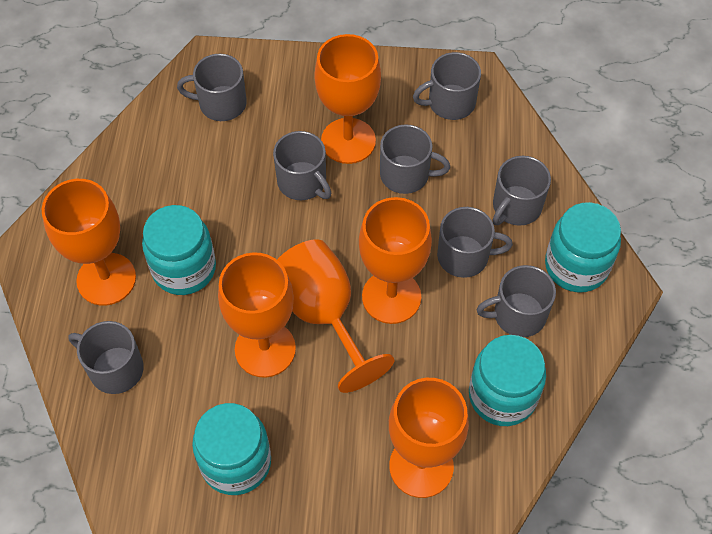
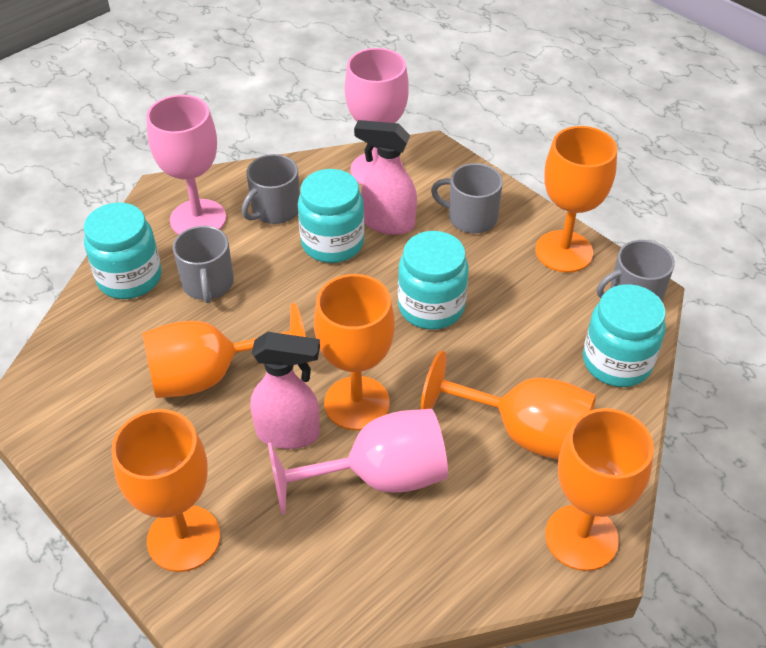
grey mug: 8 -> 4
pink goblet: 0 -> 3
pink spray bottle: 0 -> 2

